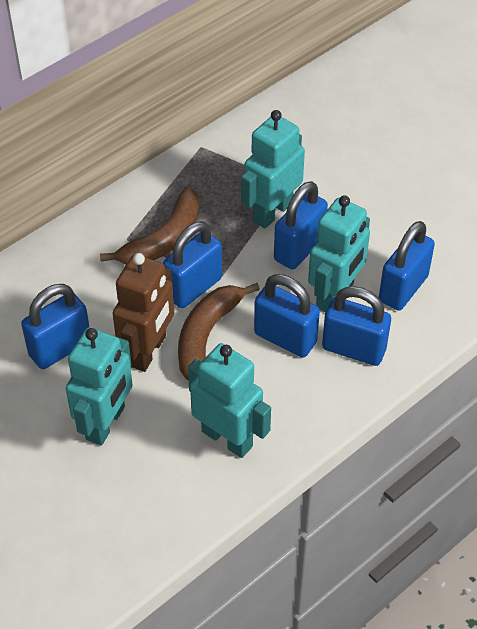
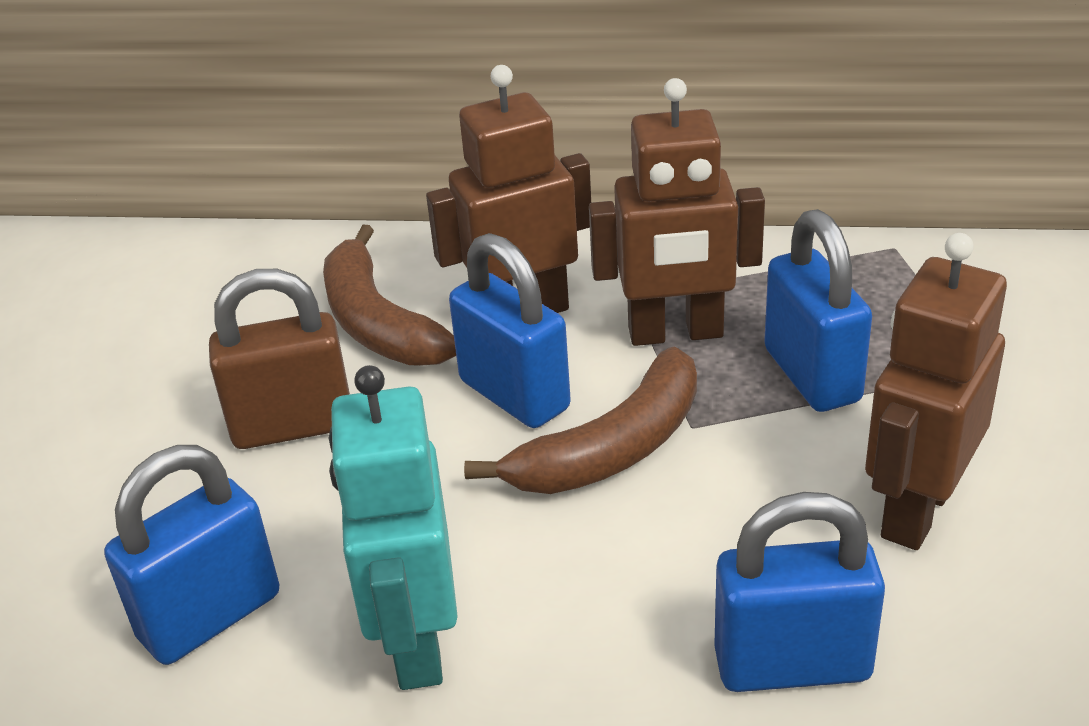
blue padlock: 6 -> 4
brown padlock: 0 -> 1
brown robot: 1 -> 3
turquoise robot: 4 -> 1

